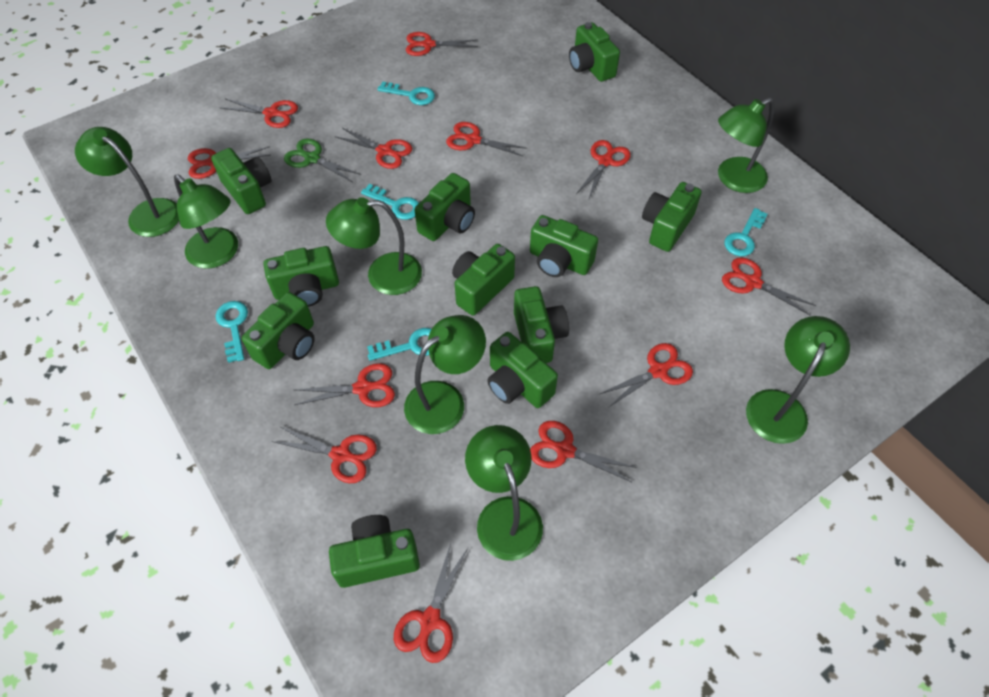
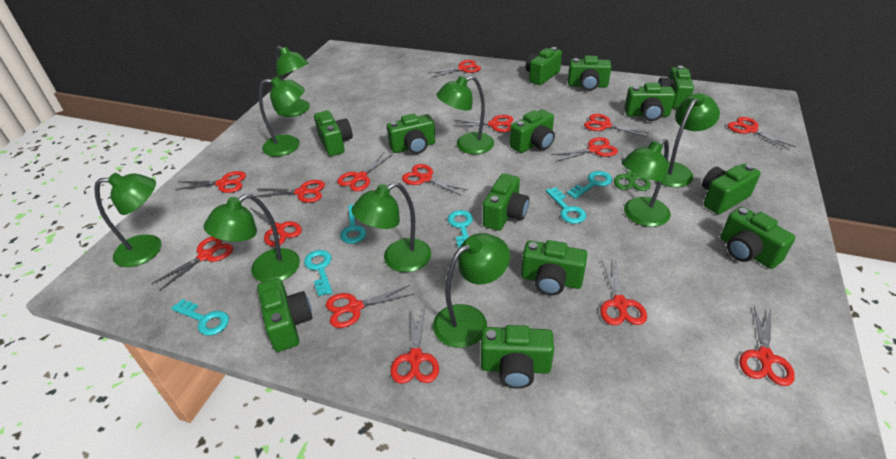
green camera: 11 -> 13
green lamp: 7 -> 9
red scissors: 12 -> 15
turquoise key: 5 -> 6

